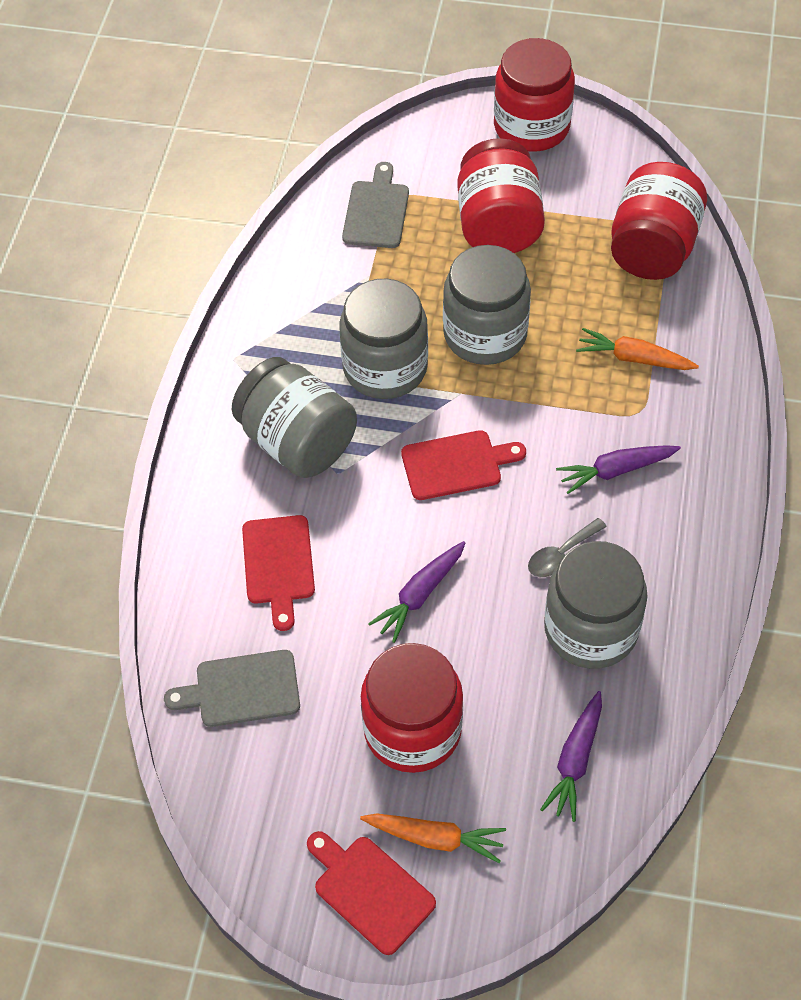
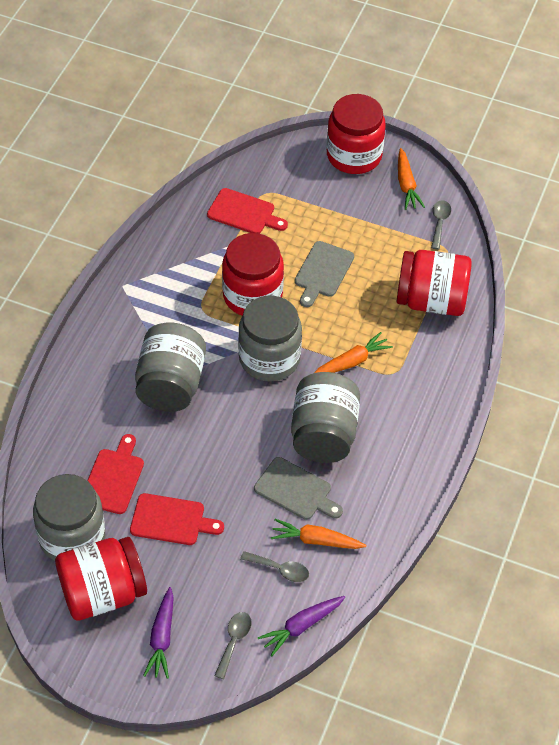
grey spoon: 1 -> 3
orange carrot: 2 -> 3
purple carrot: 3 -> 2

